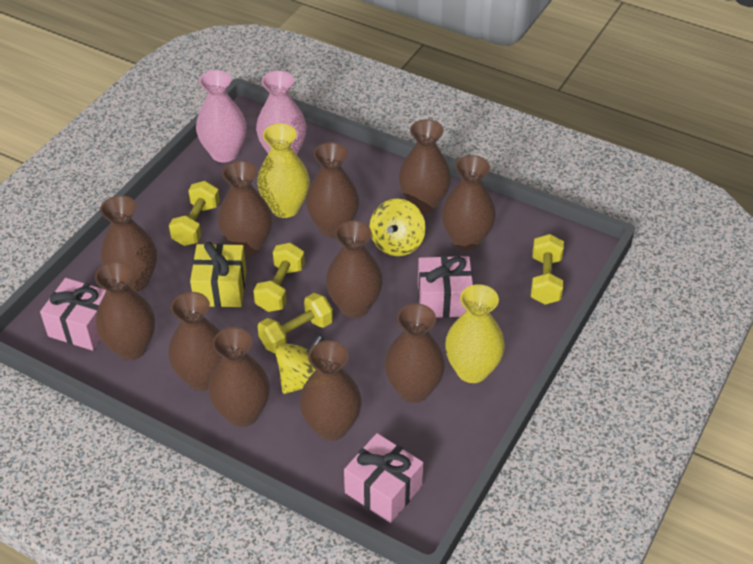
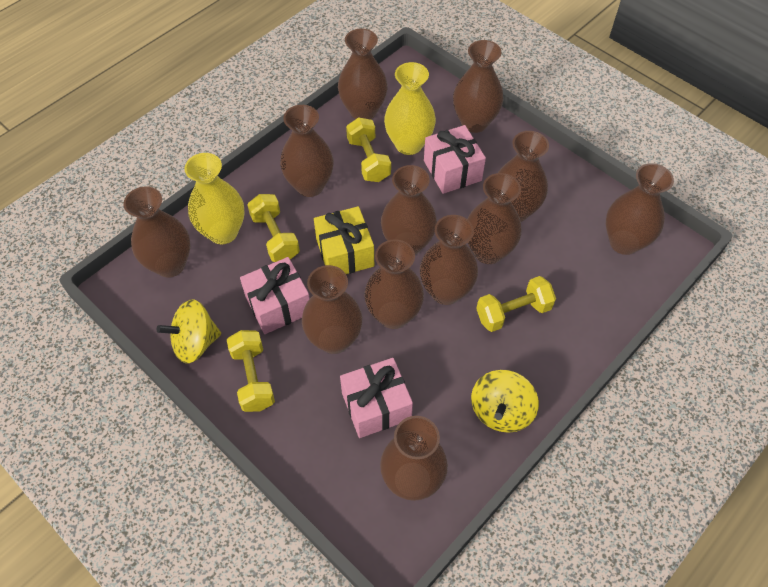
brown vase: 11 -> 12
pink vase: 2 -> 0

